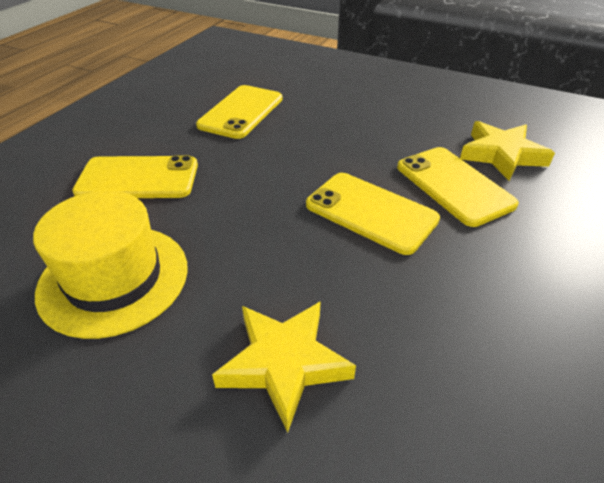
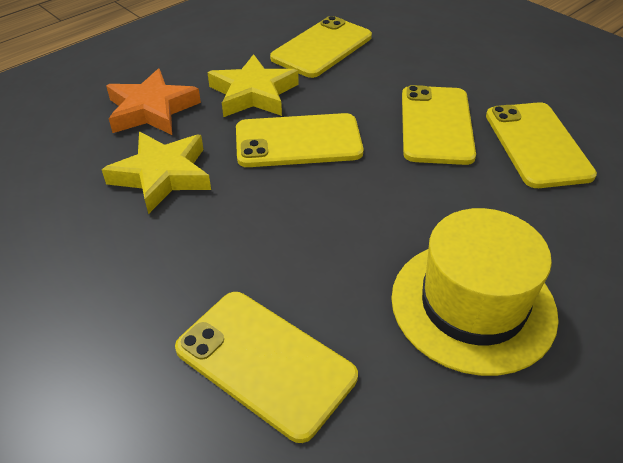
orange star: 0 -> 1
yellow phone: 4 -> 5

